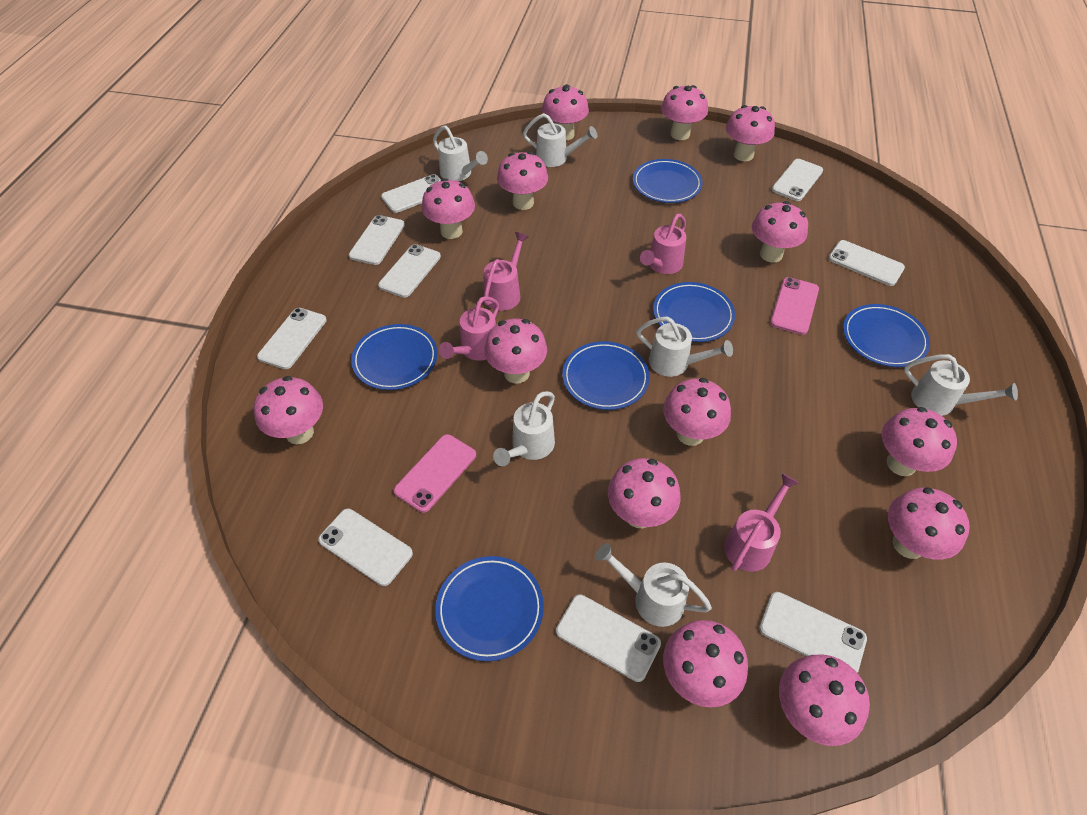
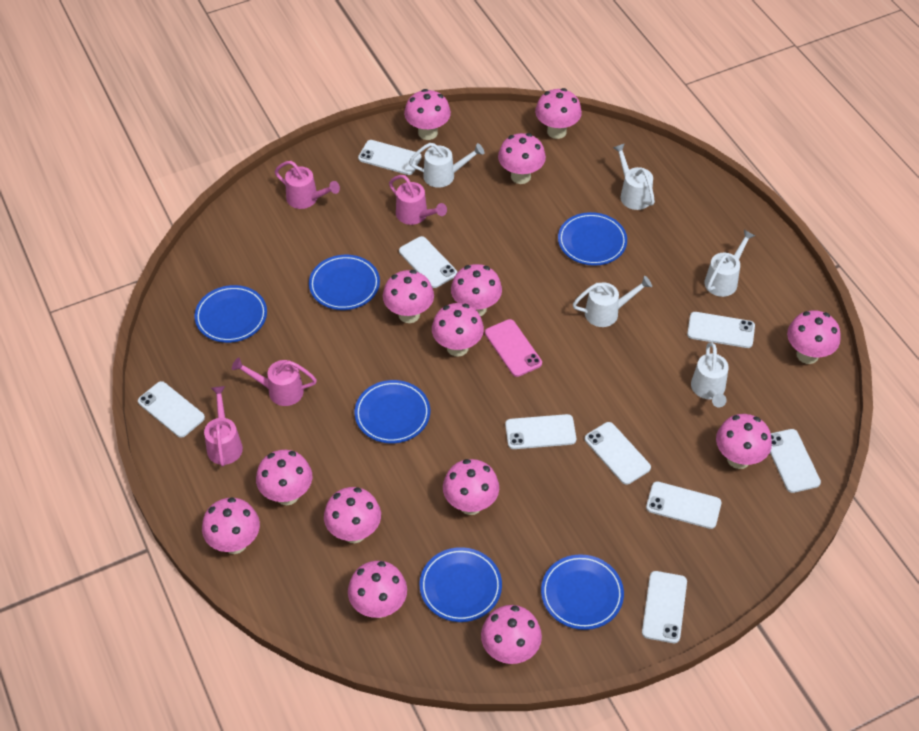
pink phone: 2 -> 1
white watering can: 6 -> 5

